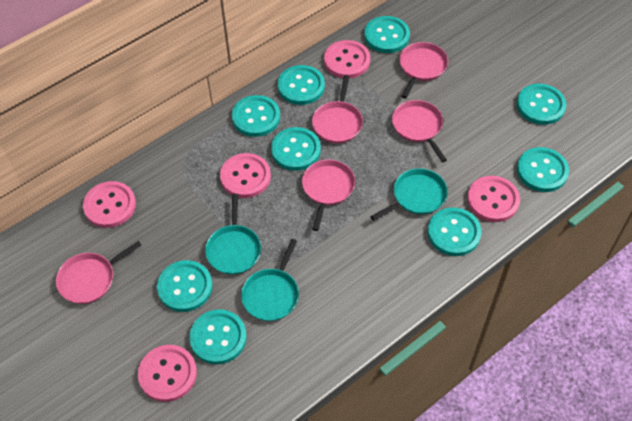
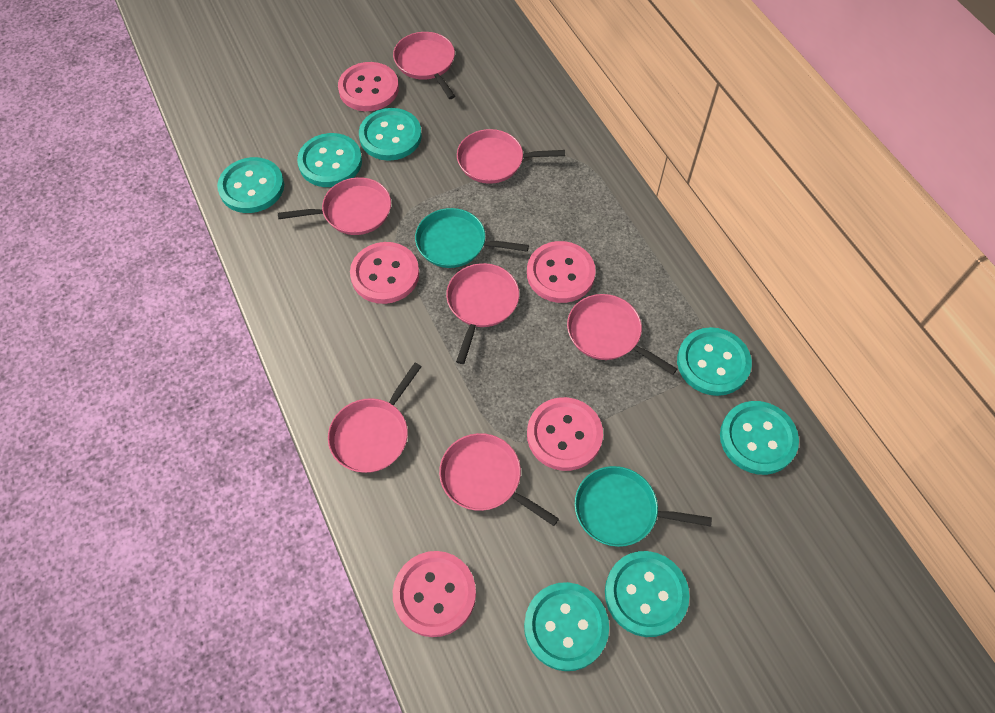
pink pan: 5 -> 7
turquoise button: 9 -> 7
turquoise pan: 3 -> 2

